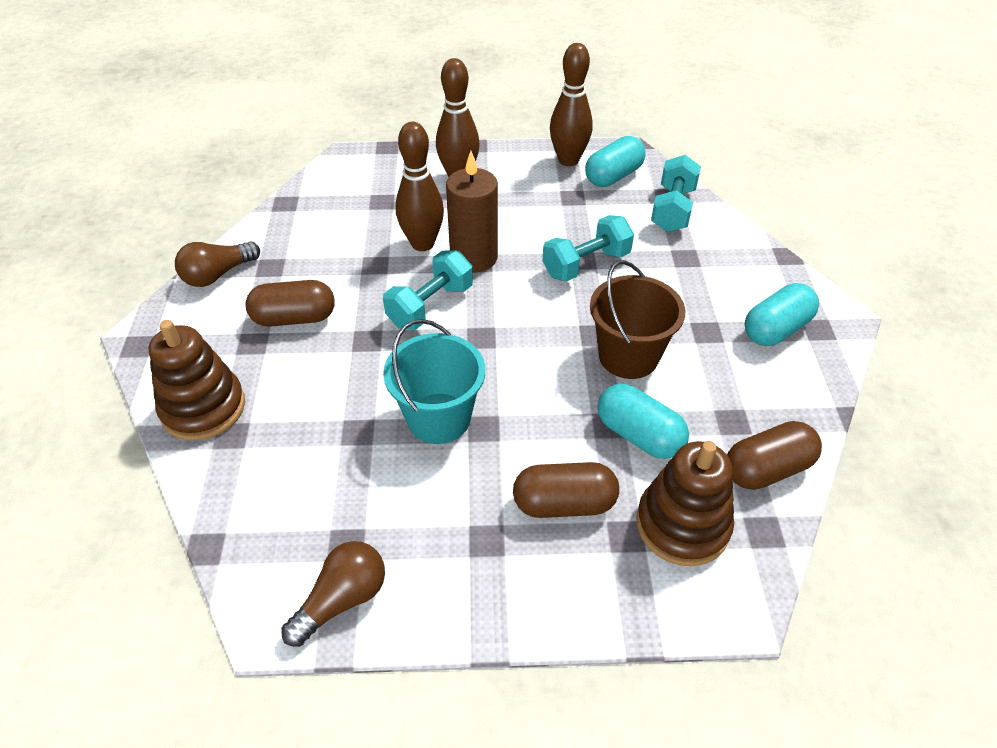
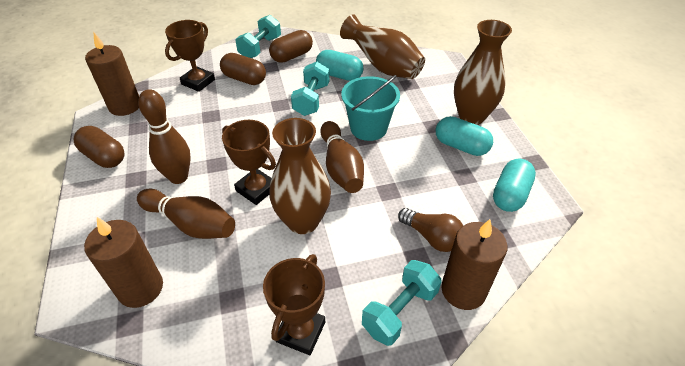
brown bucket: 1 -> 0
brown candle: 1 -> 3
brown light bulb: 2 -> 1
brown stacking toy: 2 -> 0
brown trophy: 0 -> 3
brown vase: 0 -> 3

